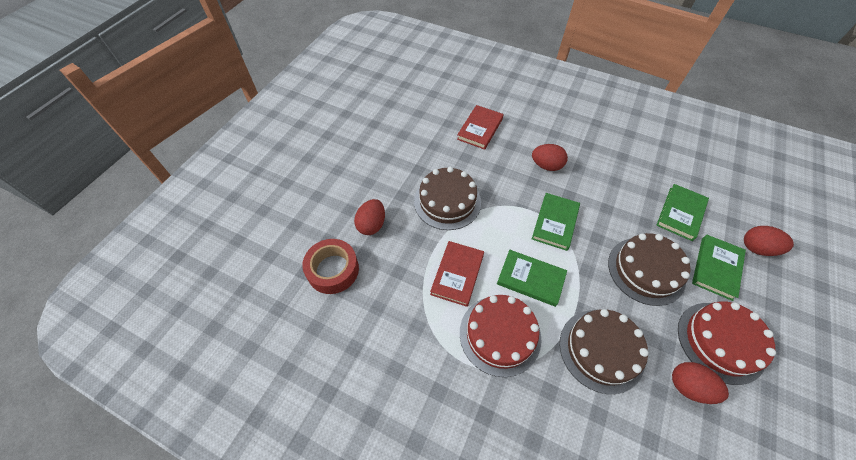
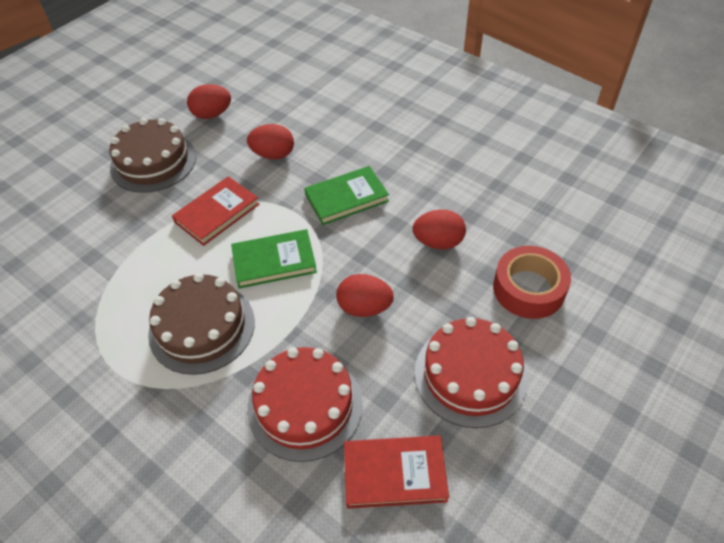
brown cake: 3 -> 2
green book: 4 -> 2

